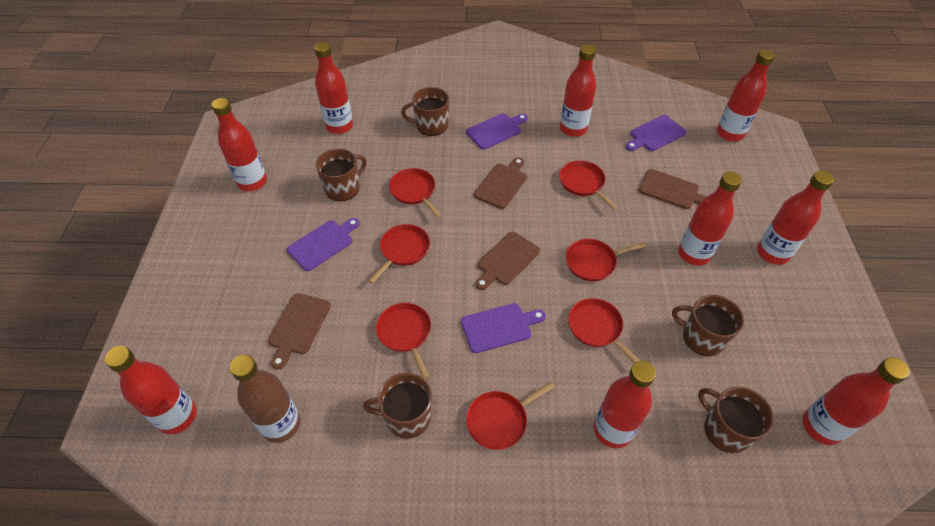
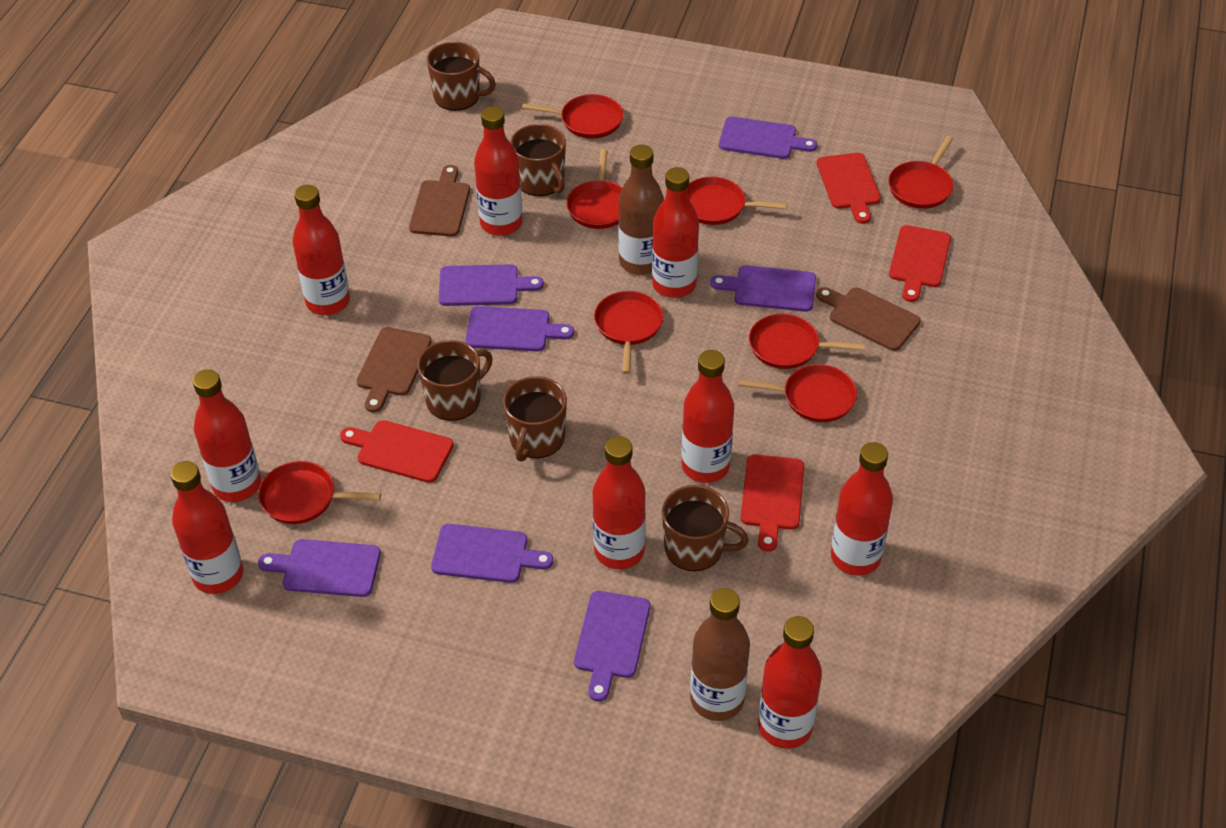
brown bottle: 1 -> 2
brown cutting board: 4 -> 3
purple cutting board: 4 -> 7
red cutting board: 0 -> 4
red pan: 7 -> 8

